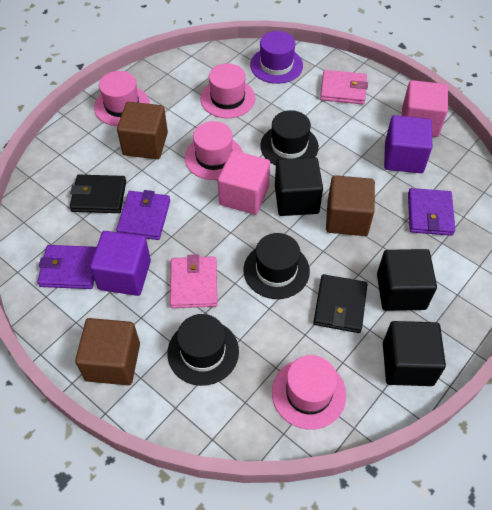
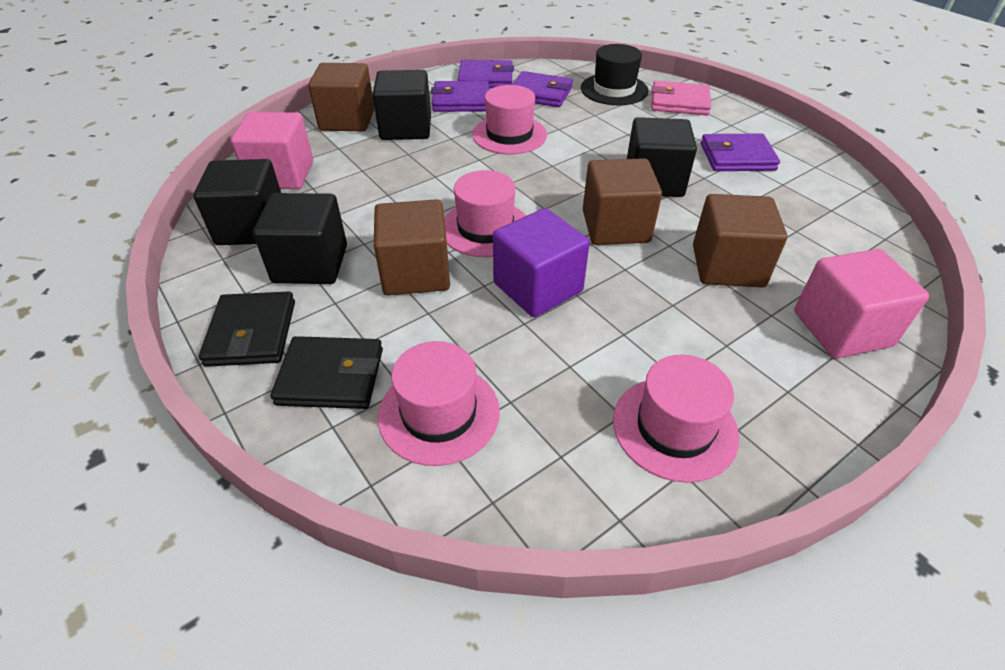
black cube: 3 -> 4
black hat: 3 -> 1
brown cube: 3 -> 4
pink wallet: 2 -> 1
purple cube: 2 -> 1
purple hat: 1 -> 0
purple wallet: 3 -> 4

